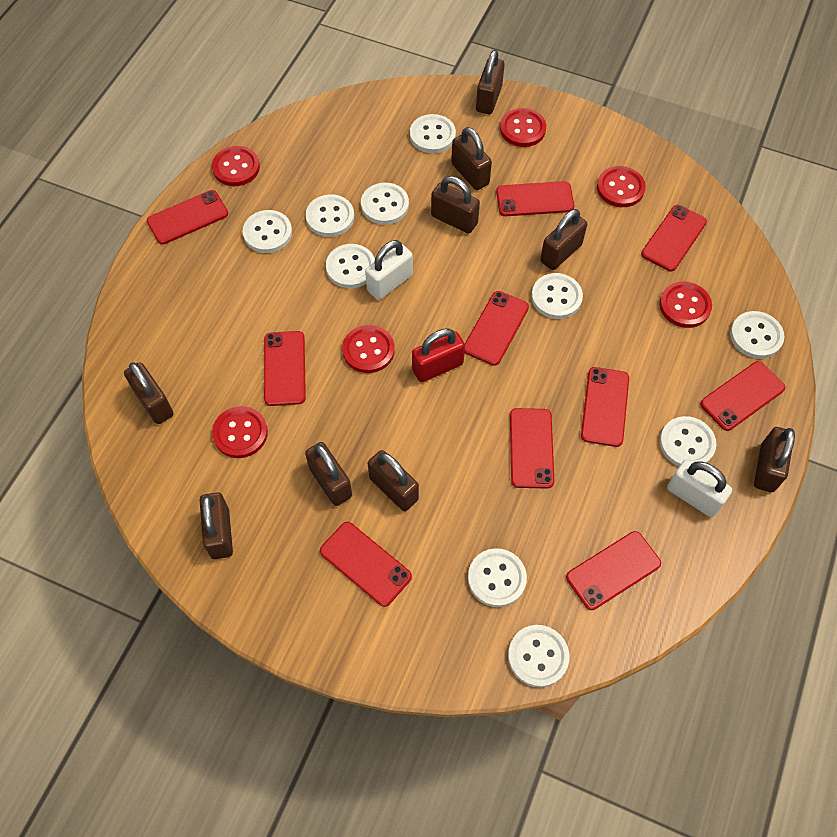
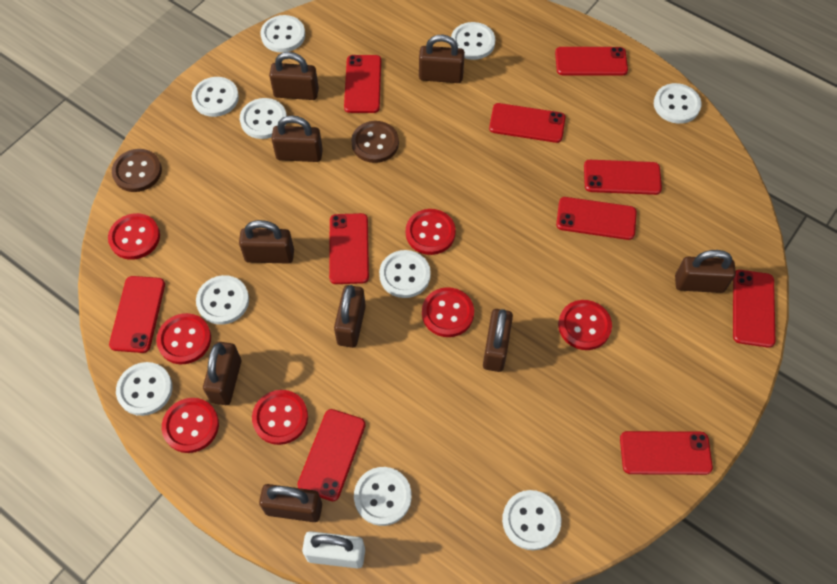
brown button: 0 -> 2
red button: 6 -> 7
red padlock: 1 -> 0
white padlock: 2 -> 1

